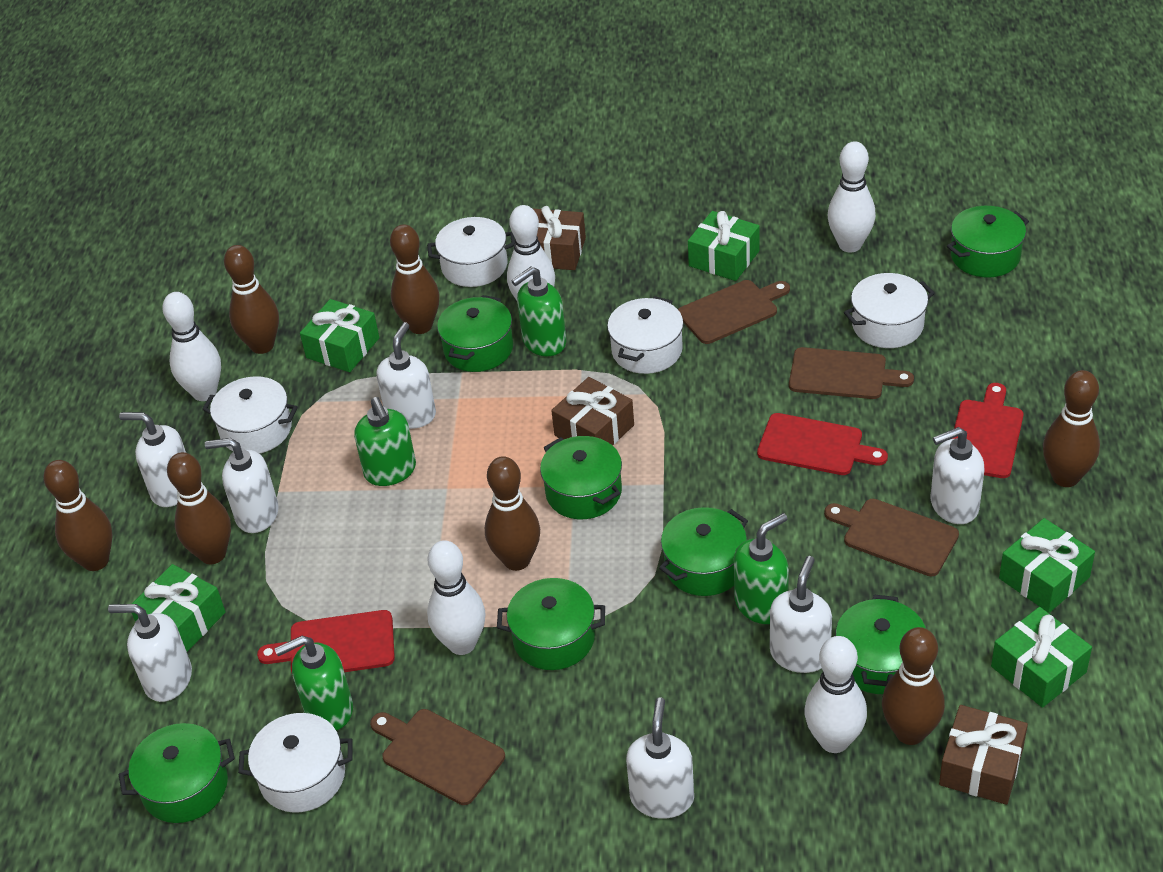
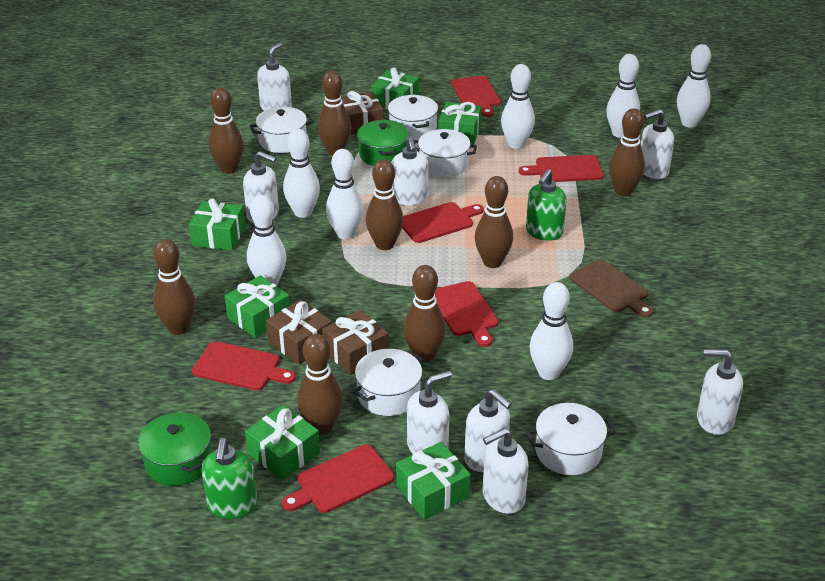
brown bowling pin: 7 -> 8
brown cutting board: 4 -> 1
green gift: 5 -> 6
green pot: 7 -> 2
green soap dispenser: 4 -> 2
red cutting board: 3 -> 6
white bowling pin: 5 -> 7
white soap dispenser: 7 -> 8

